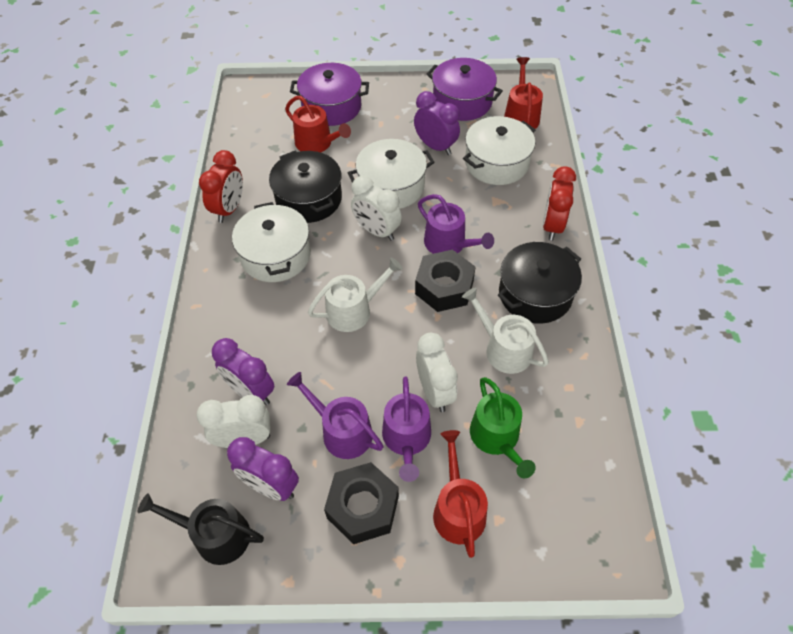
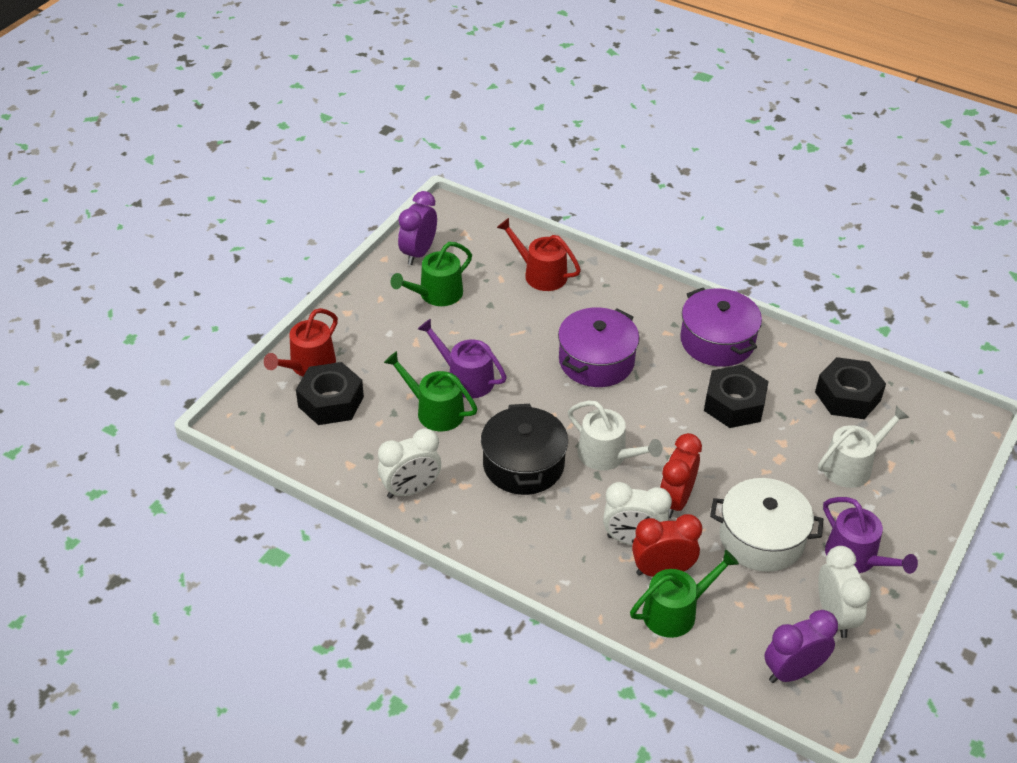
black nut: 2 -> 3
black pot: 2 -> 1
black watering can: 1 -> 0
green watering can: 1 -> 3
purple clock: 3 -> 2
purple watering can: 3 -> 2
red watering can: 3 -> 2
white pot: 3 -> 1

